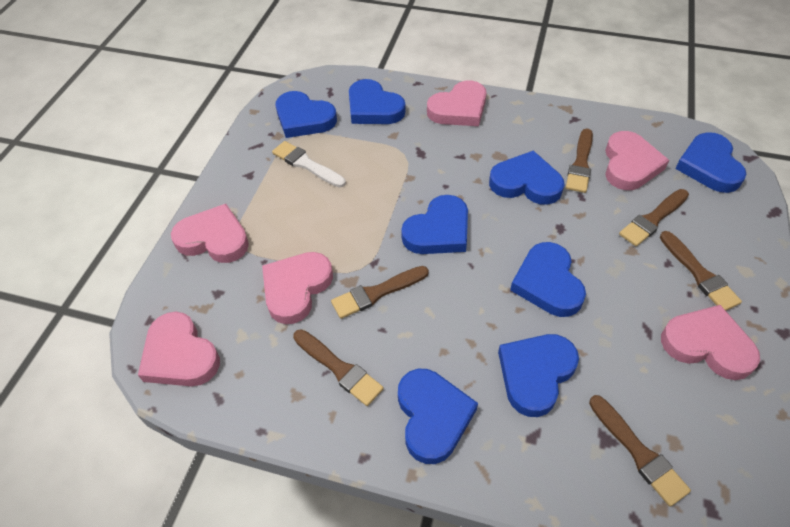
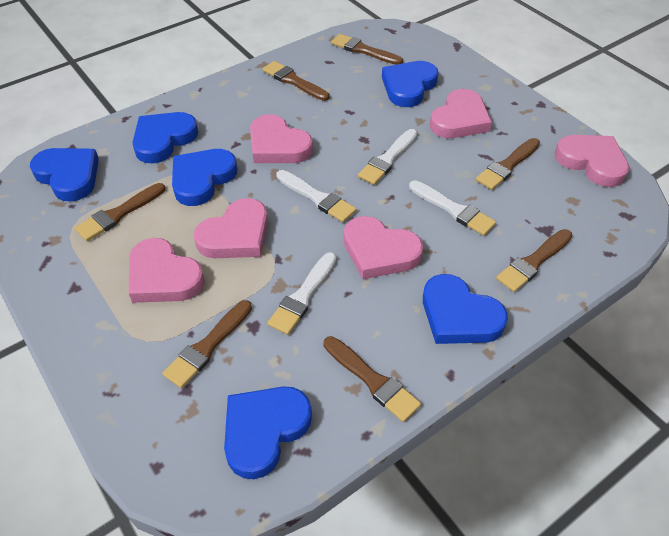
blue heart: 8 -> 6
brown brush: 6 -> 7
white brush: 1 -> 4

